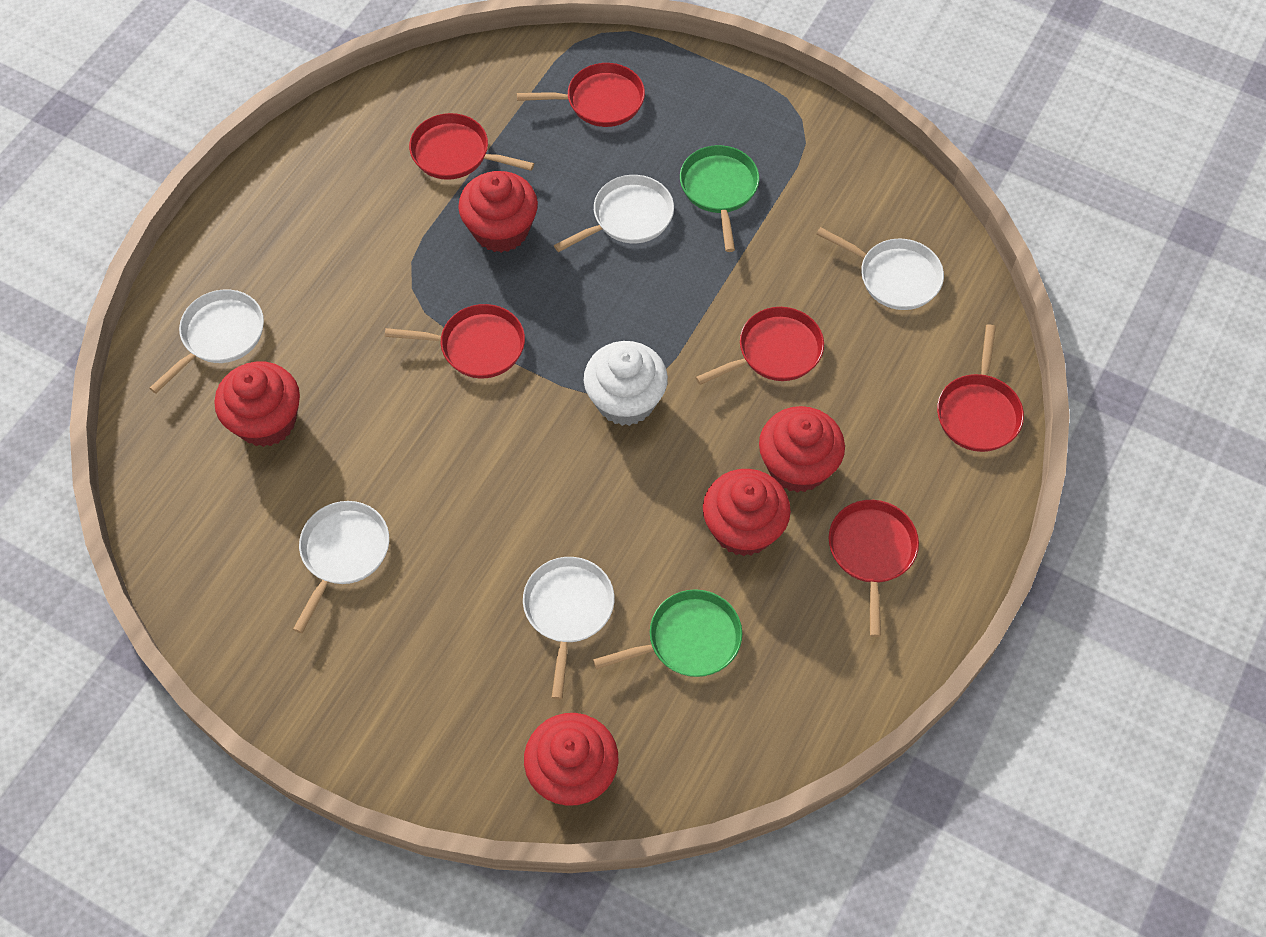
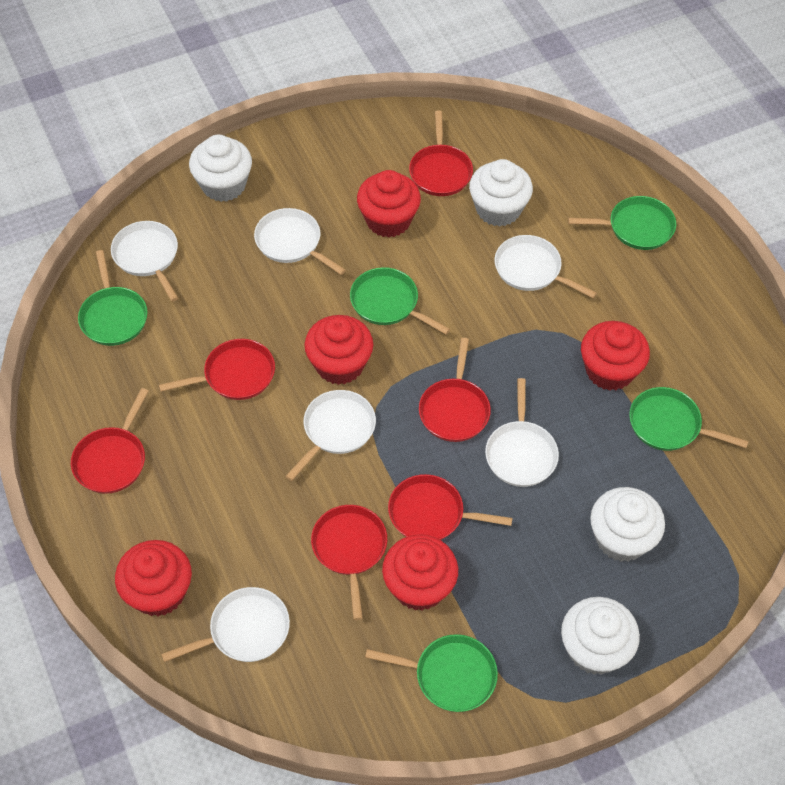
green pan: 2 -> 5
white cupcake: 1 -> 4
white pan: 5 -> 6

